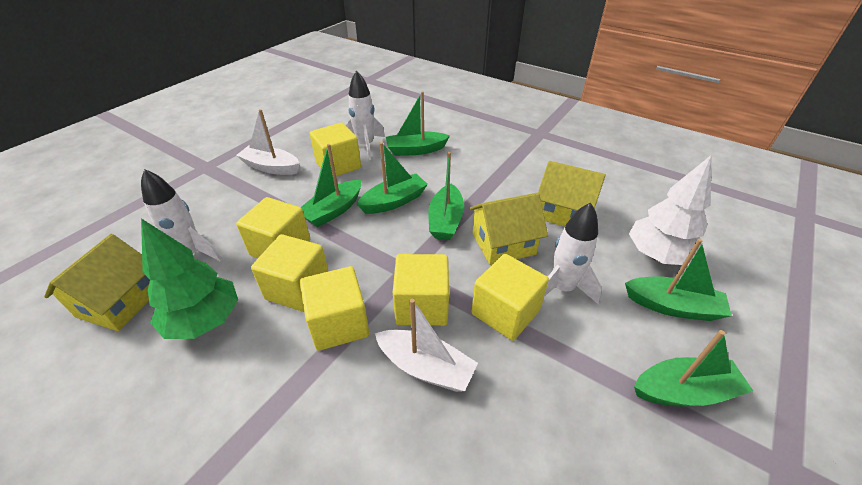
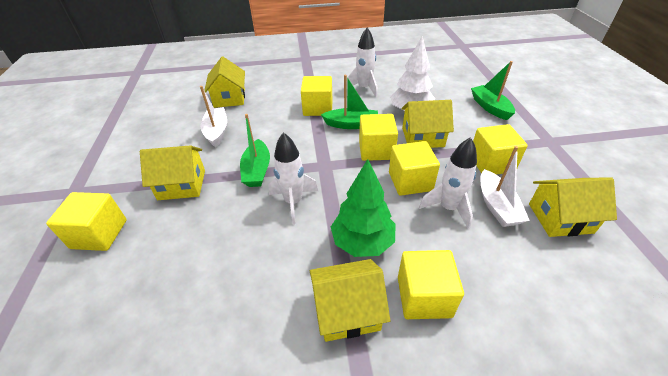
green boat: 6 -> 3
yellow house: 3 -> 5

